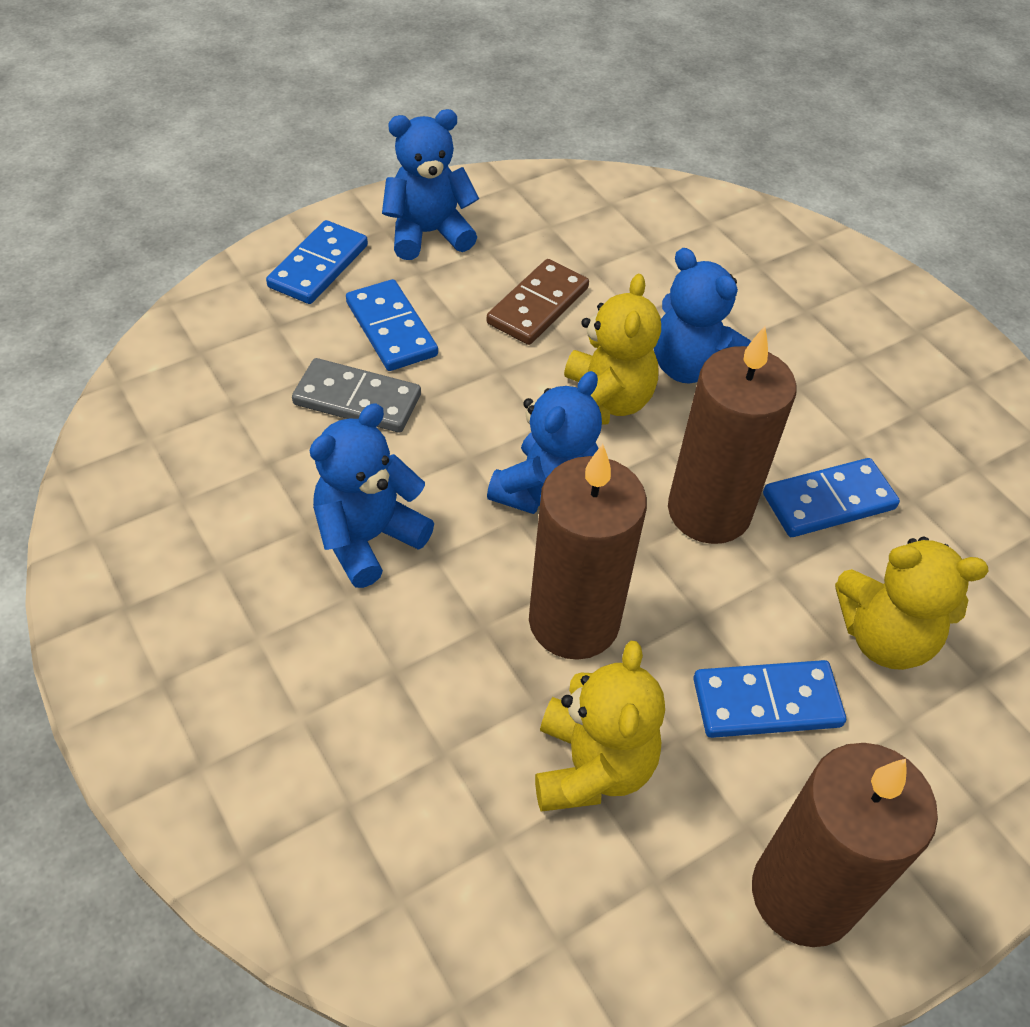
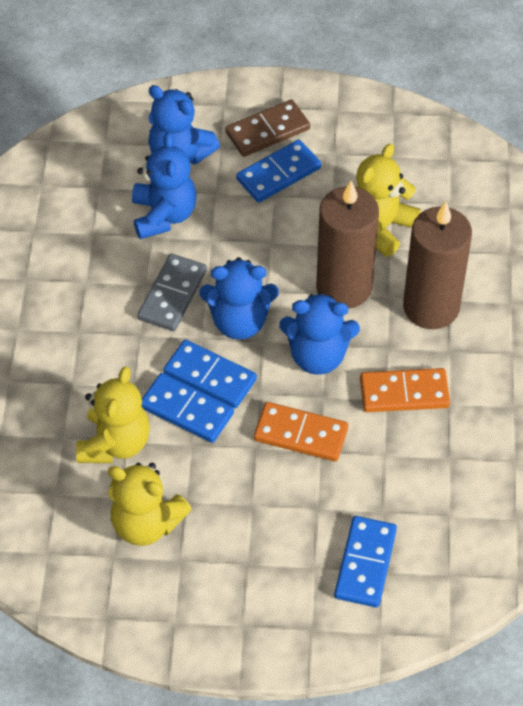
brown candle: 3 -> 2
orange domino: 0 -> 2

